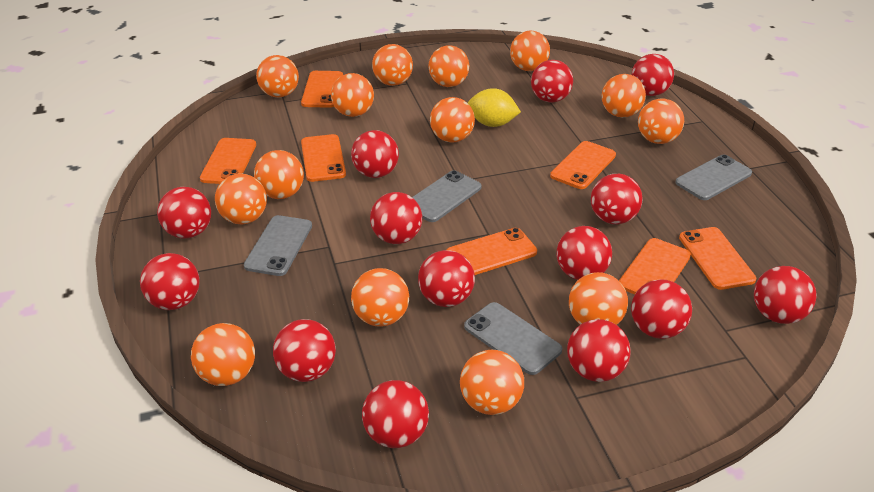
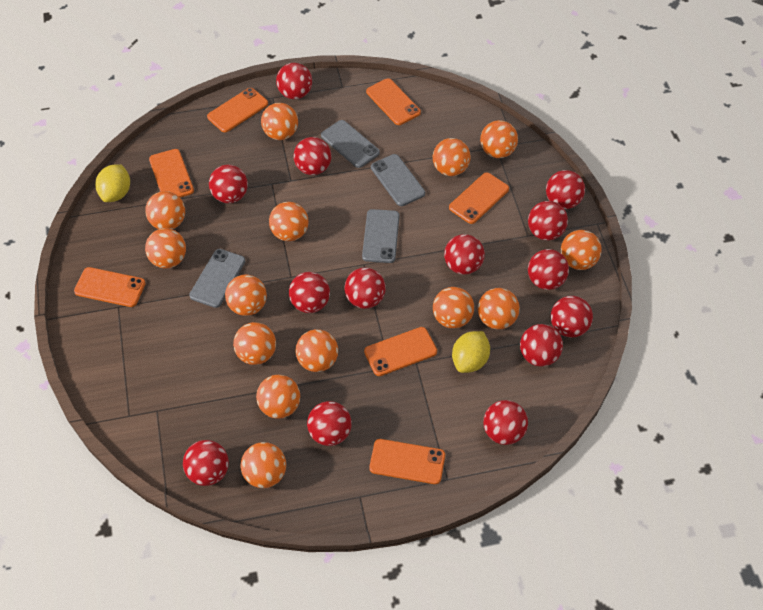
yellow lemon: 1 -> 2

